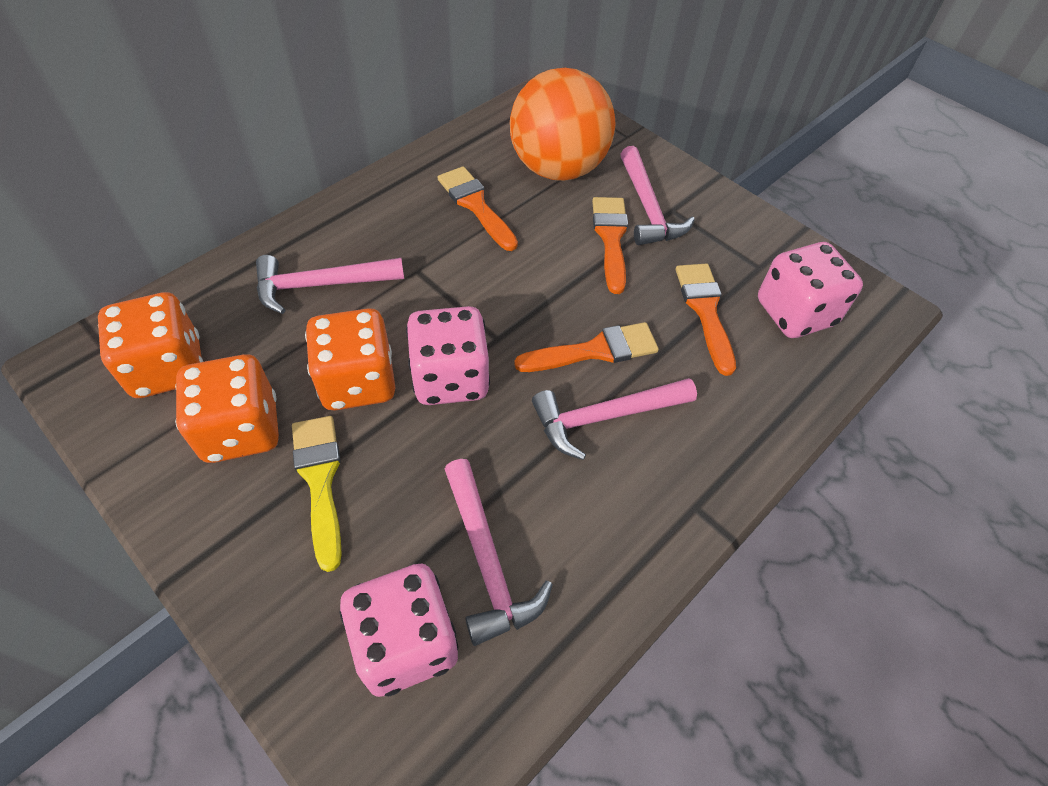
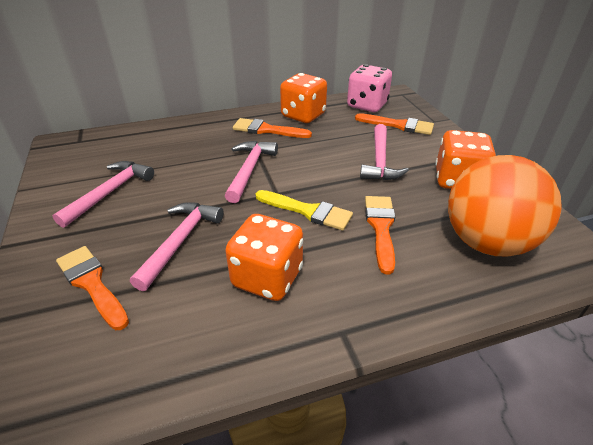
pink dice: 3 -> 1

